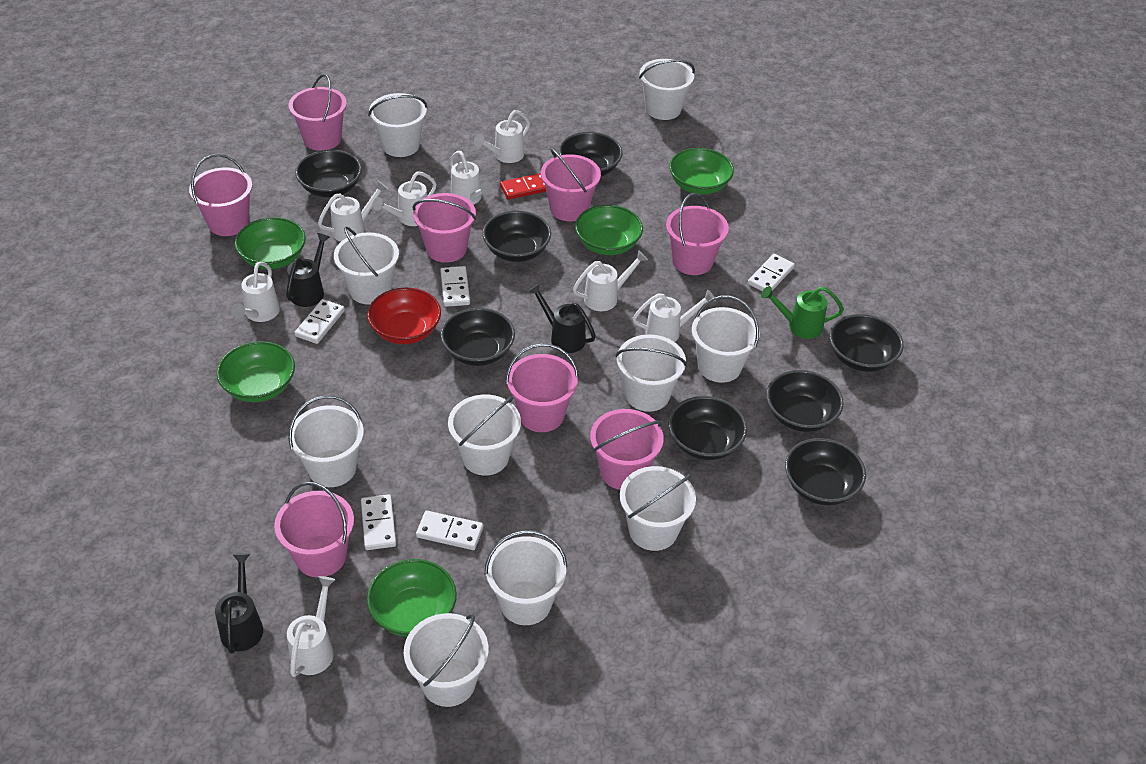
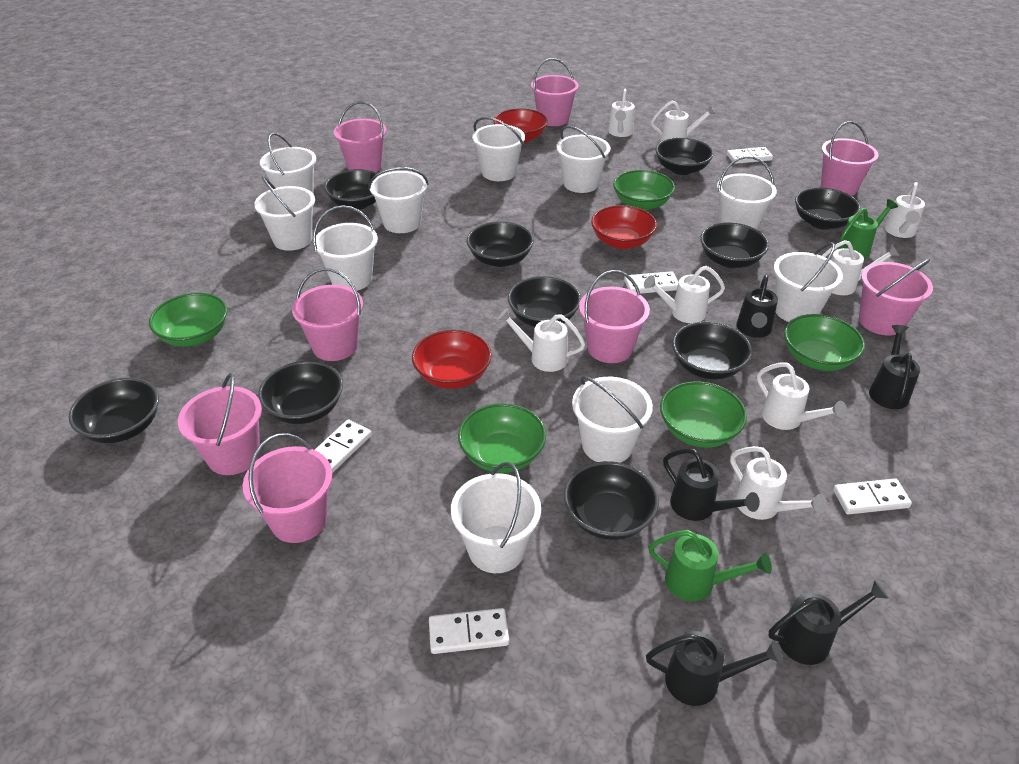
black bowl: 8 -> 10
black watering can: 3 -> 5
green watering can: 1 -> 2
red bowl: 1 -> 3
red domino: 1 -> 0

